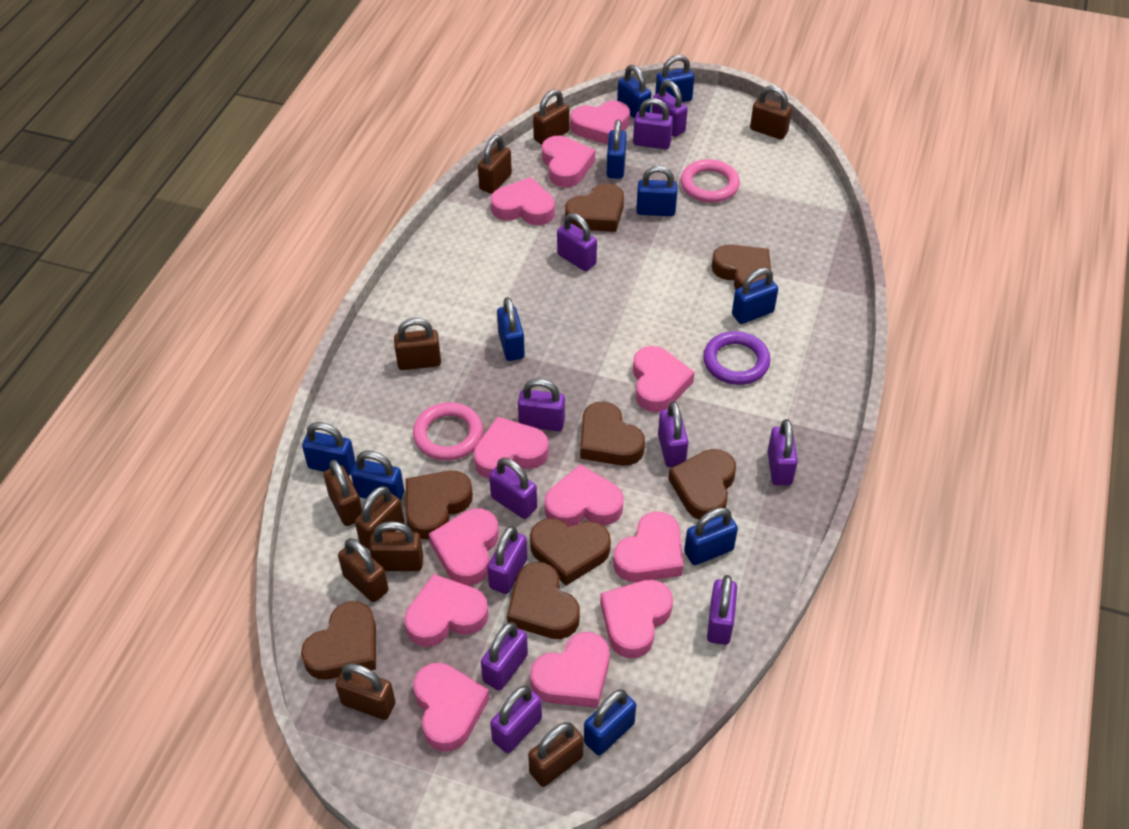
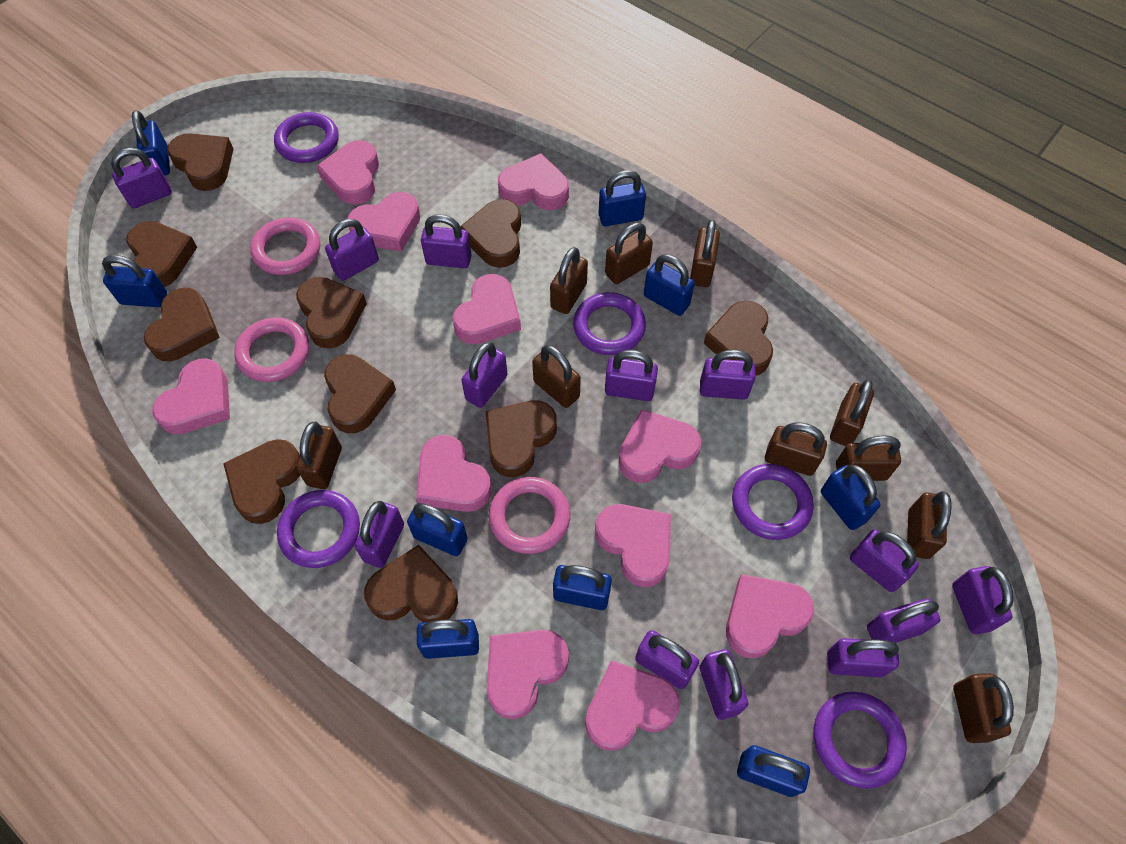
blue padlock: 10 -> 9
brown heart: 8 -> 10
pink heart: 12 -> 11
pink ring: 2 -> 3
purple padlock: 11 -> 13
purple ring: 1 -> 5

